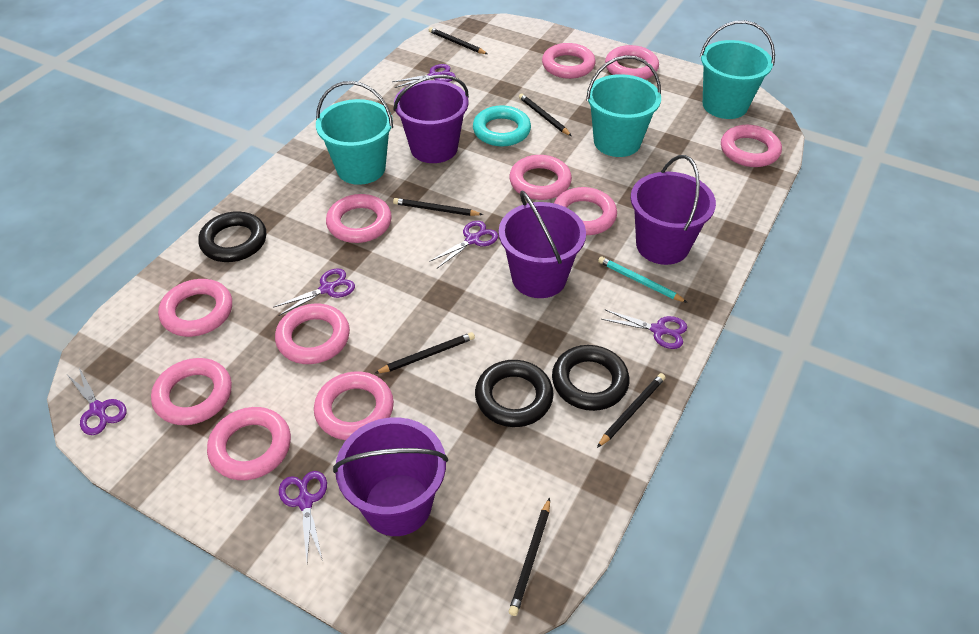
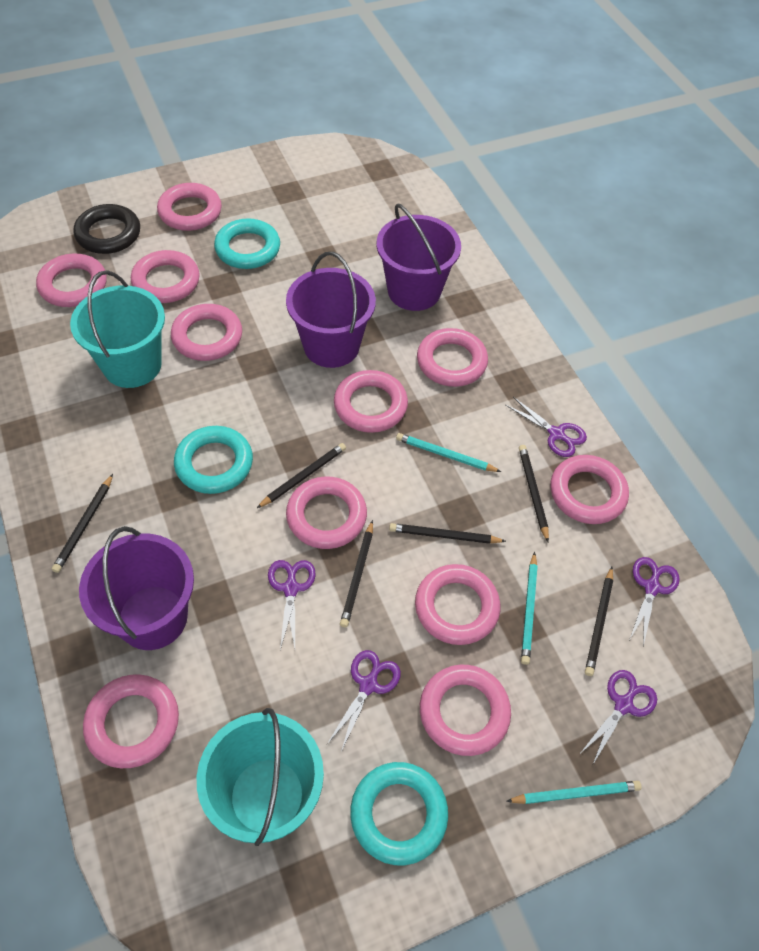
black ring: 3 -> 1
purple bucket: 4 -> 3
purple scissors: 6 -> 5
turquoise bucket: 3 -> 2
turquoise pencil: 1 -> 3
turquoise ring: 1 -> 3

